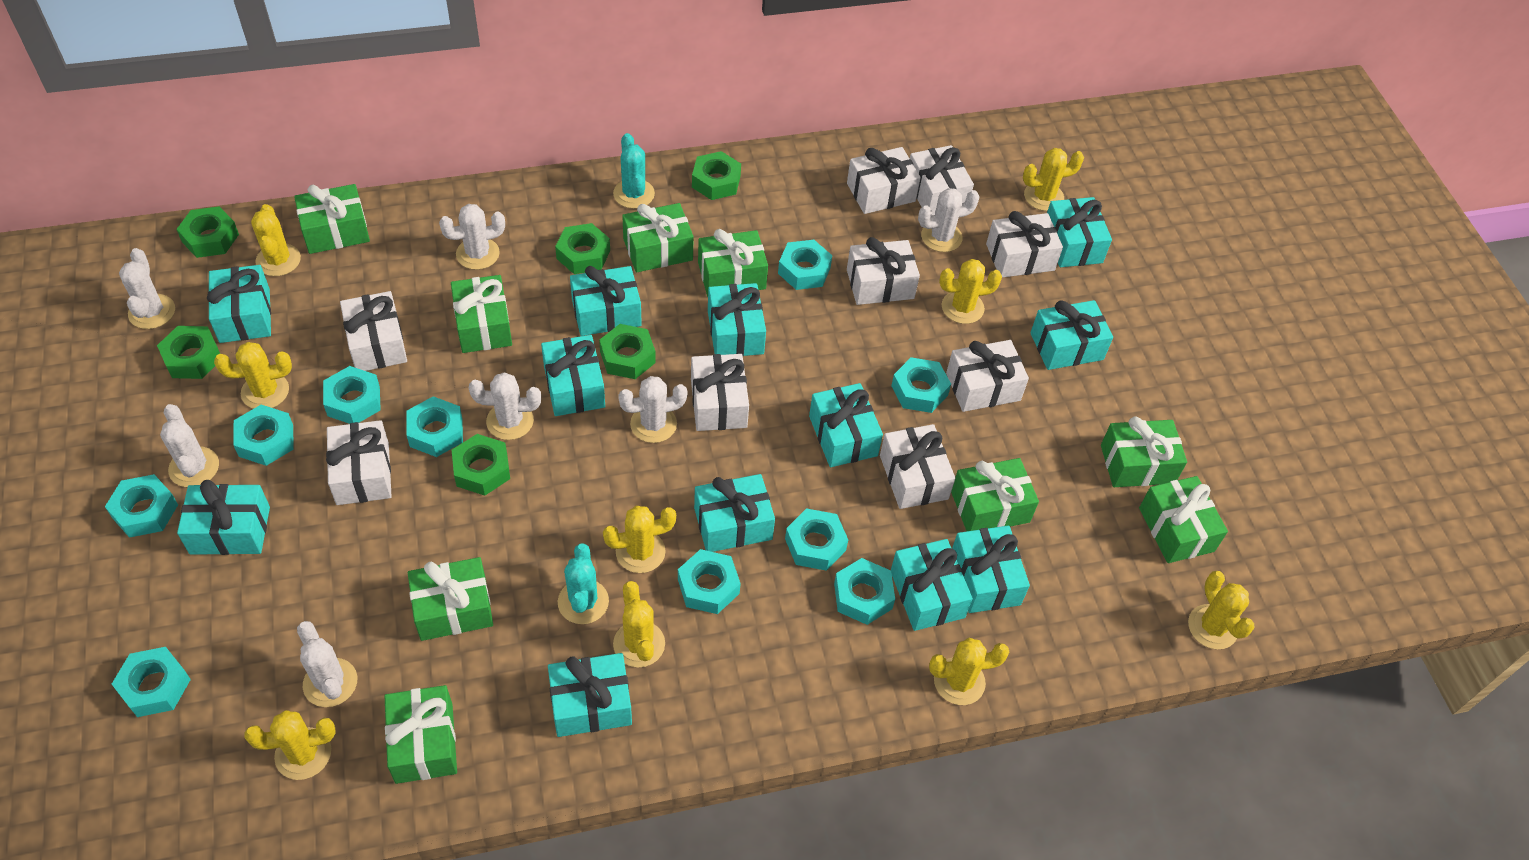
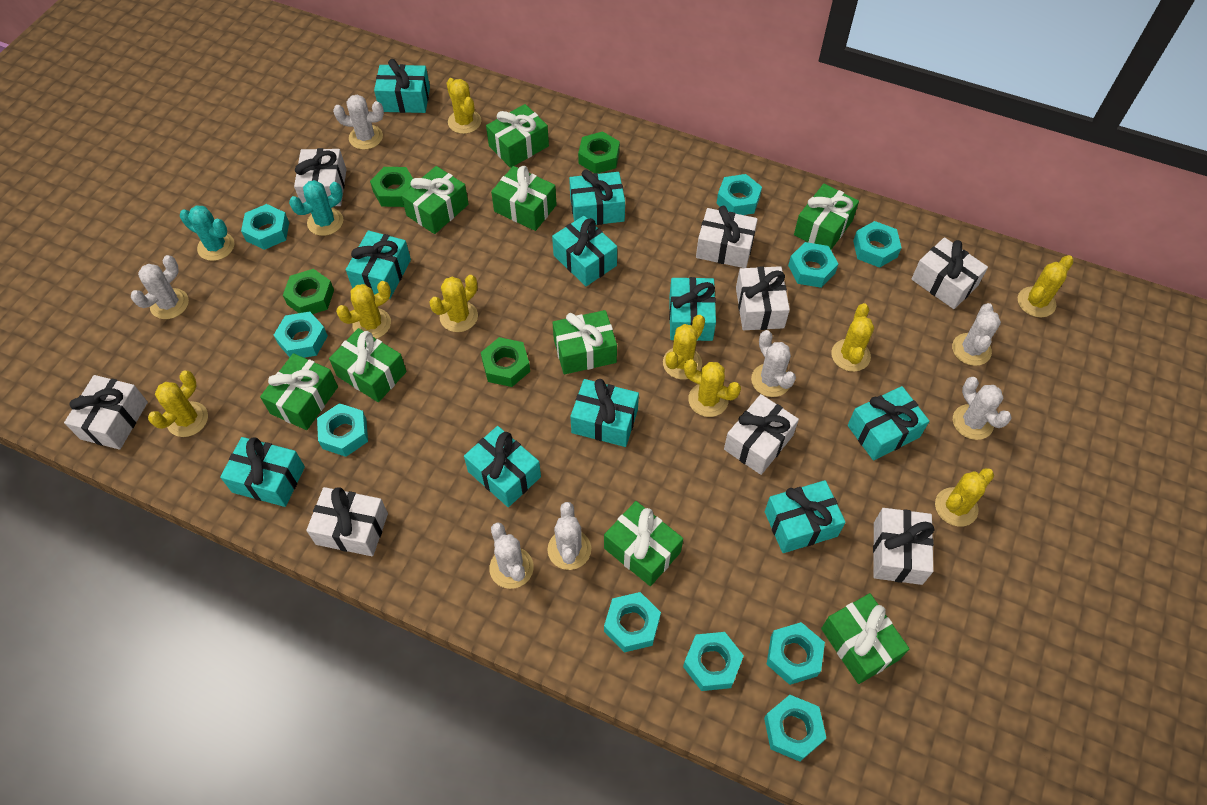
green nut: 6 -> 4
turquoise gift: 12 -> 10
white gift: 9 -> 8

